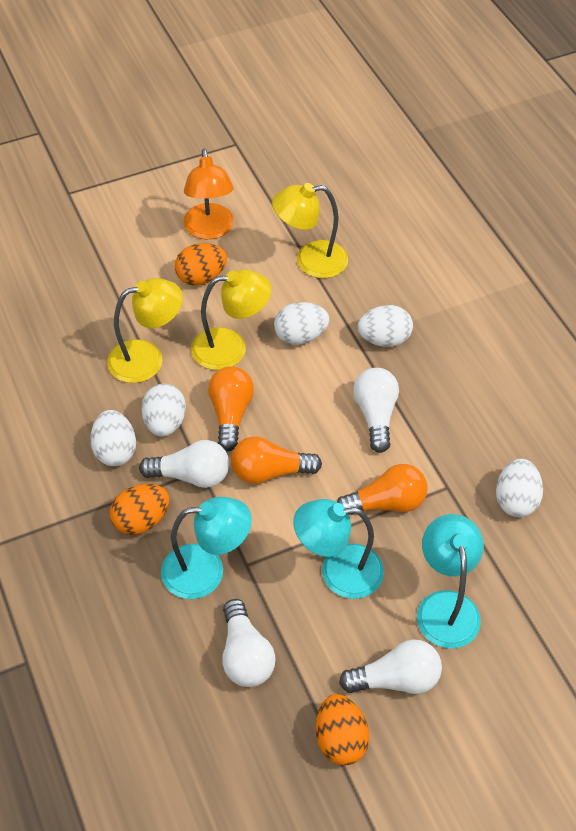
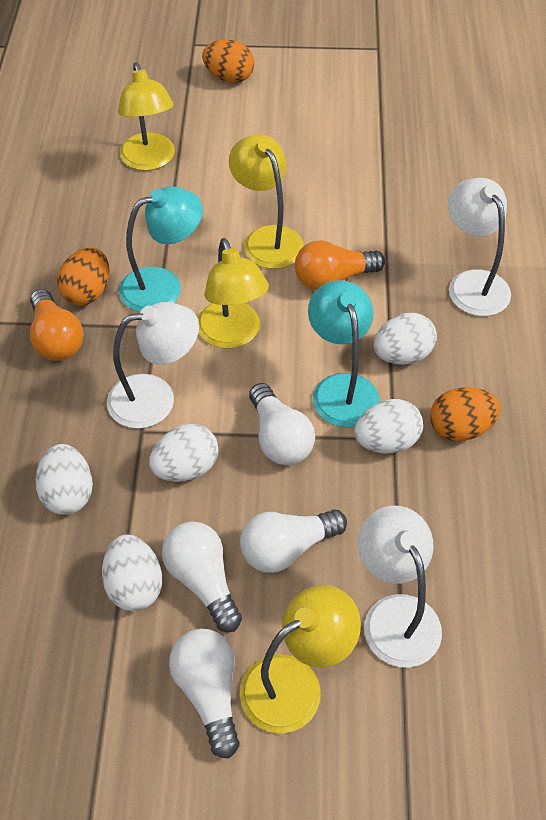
orange lamp: 1 -> 0
orange light bulb: 3 -> 2
turquoise lamp: 3 -> 2
white lamp: 0 -> 3
yellow lamp: 3 -> 4

